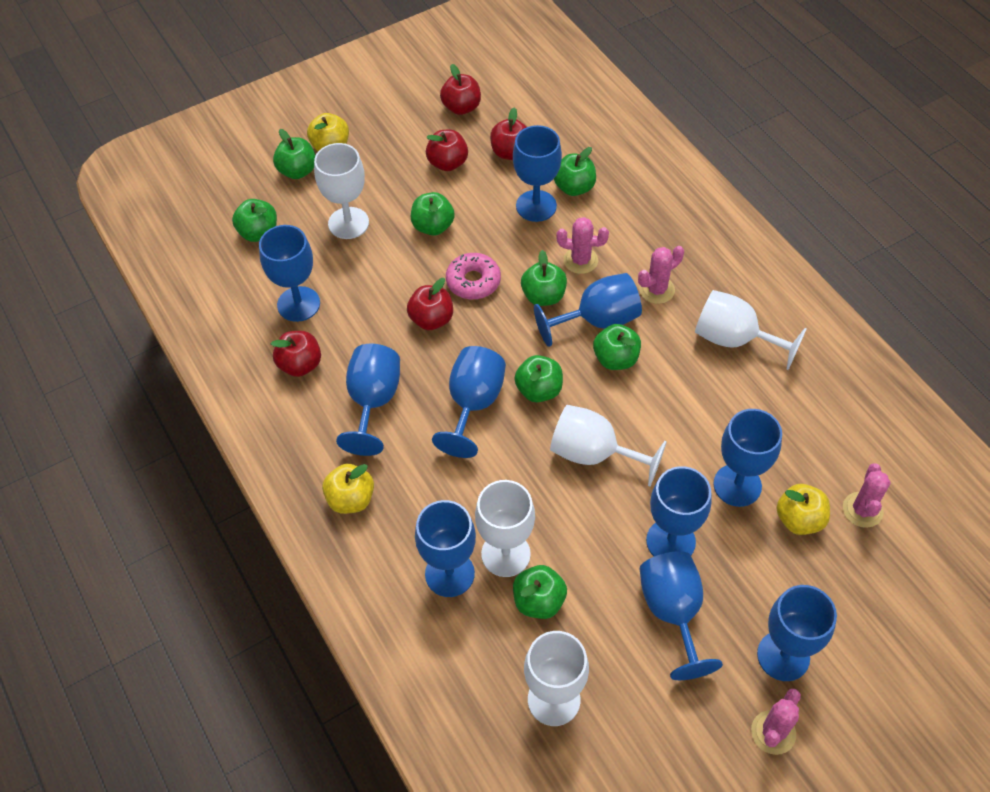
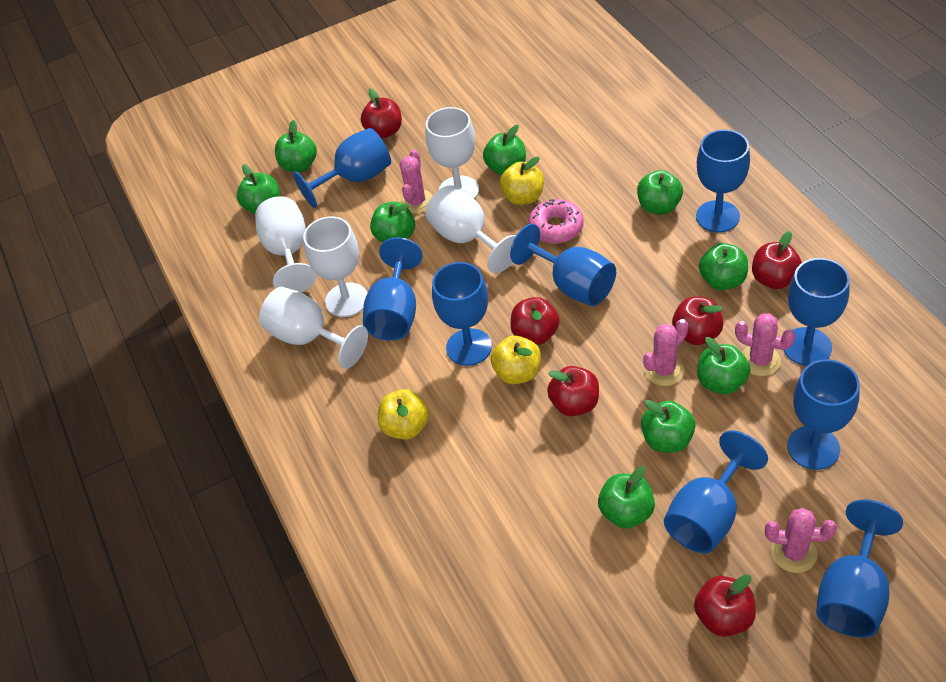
blue goblet: 10 -> 9
green apple: 8 -> 9
red apple: 5 -> 6

